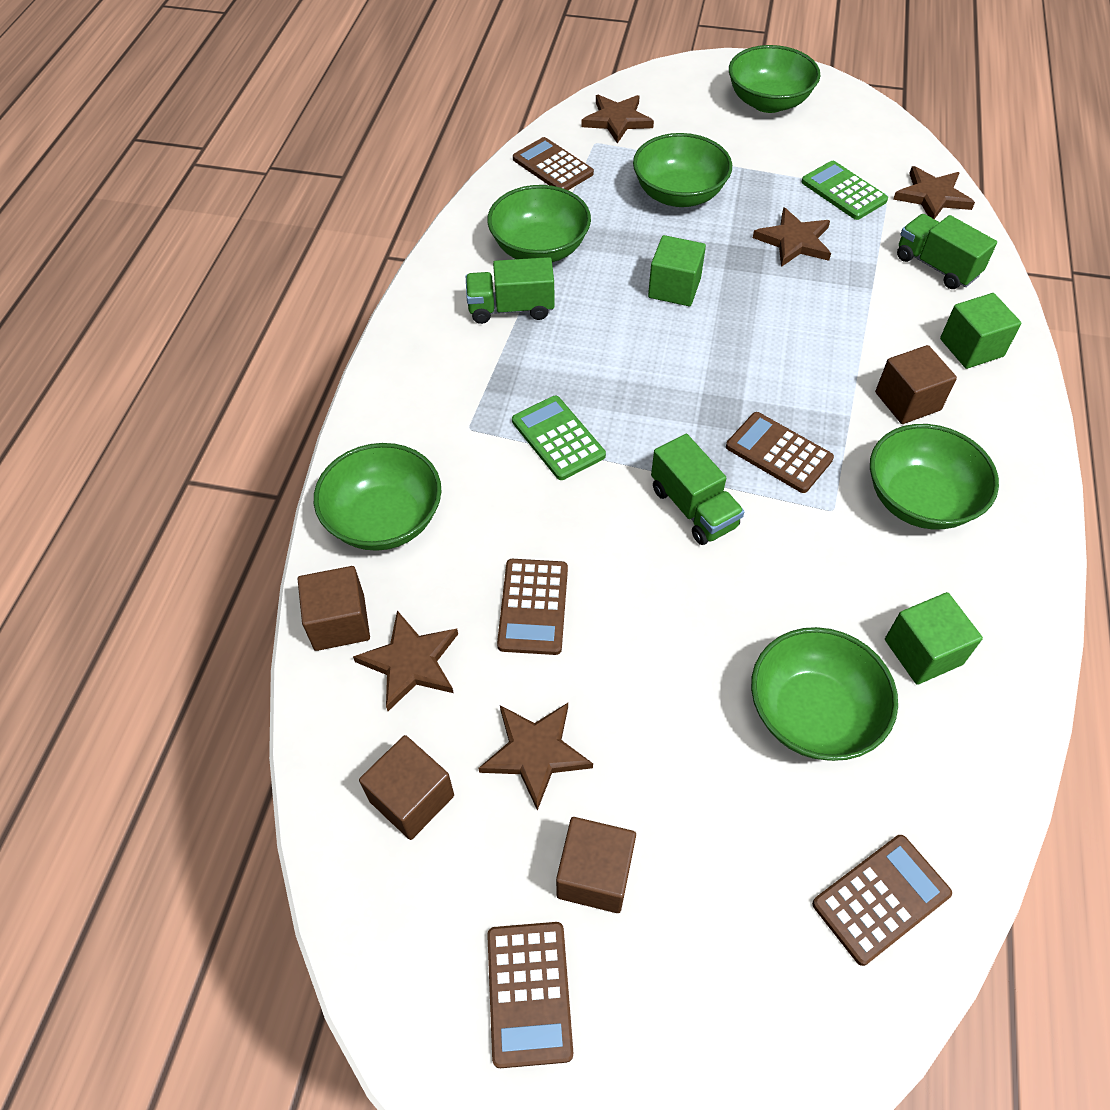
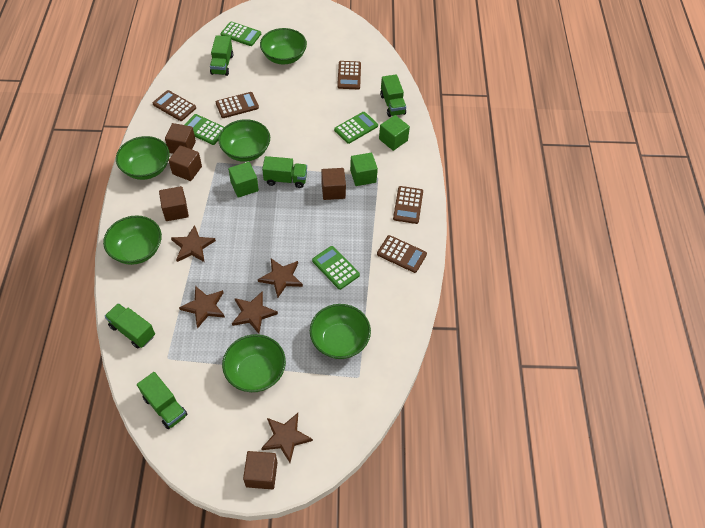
brown cube: 4 -> 5
green calculator: 2 -> 4
green truck: 3 -> 5

